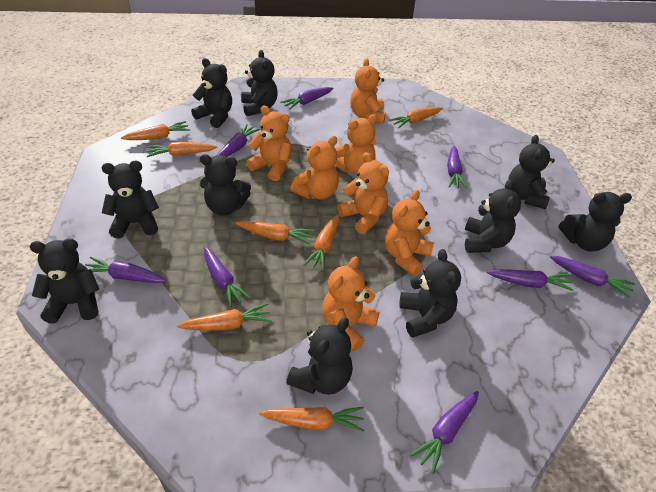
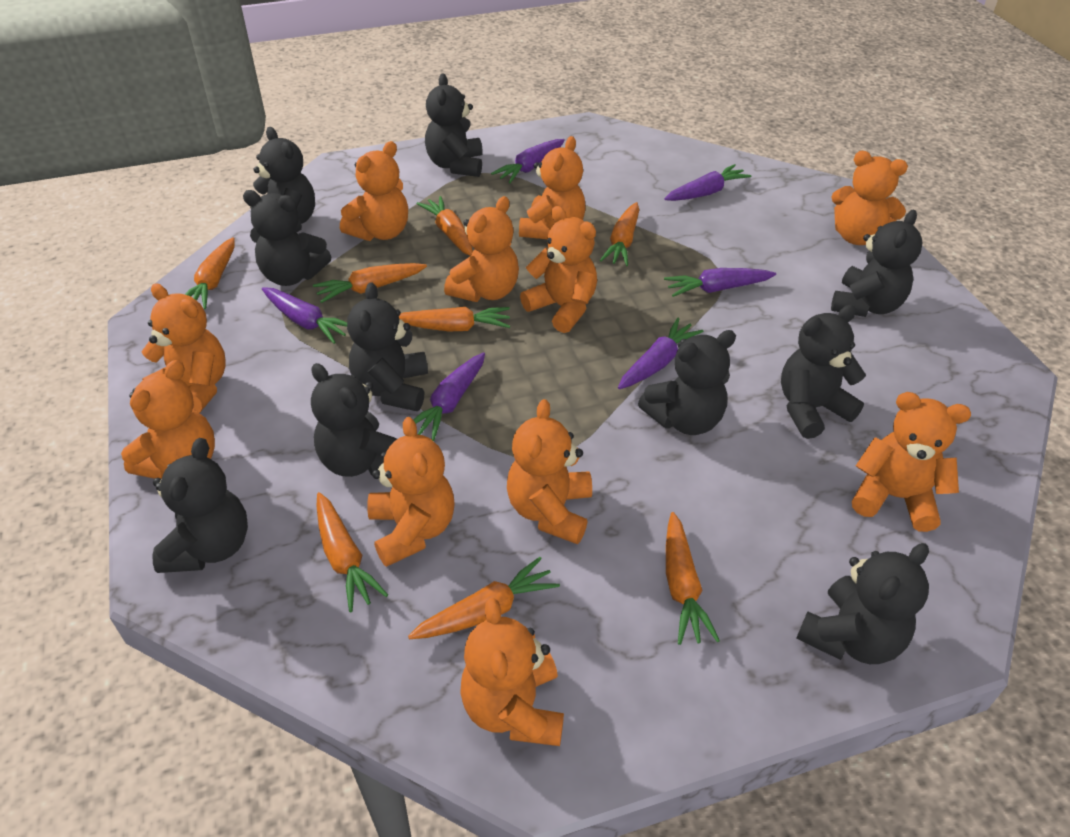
orange carrot: 7 -> 8
orange teddy bear: 7 -> 11
purple carrot: 8 -> 6

